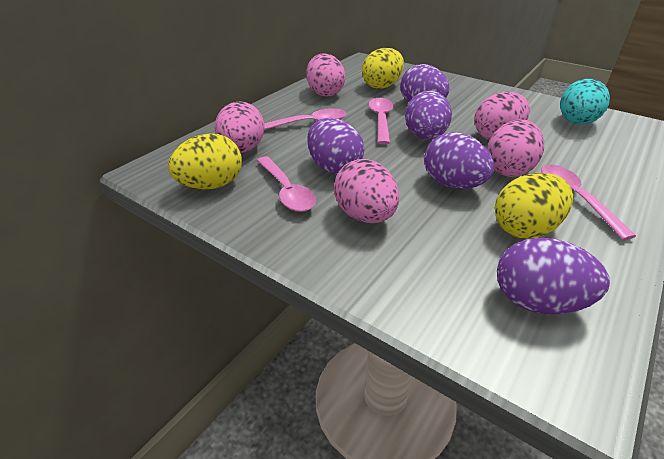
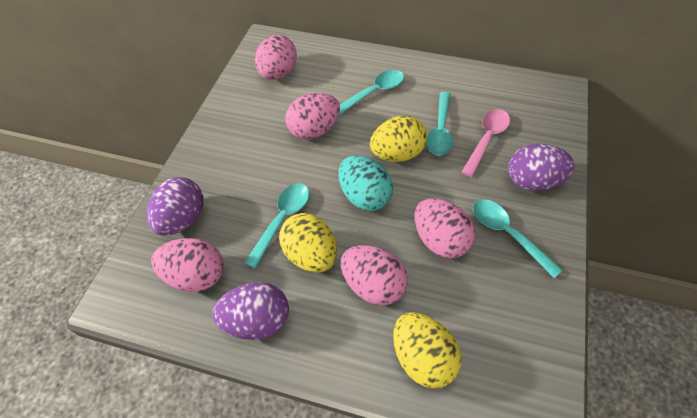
pink spoon: 4 -> 1
purple egg: 5 -> 3
turquoise spoon: 0 -> 4

